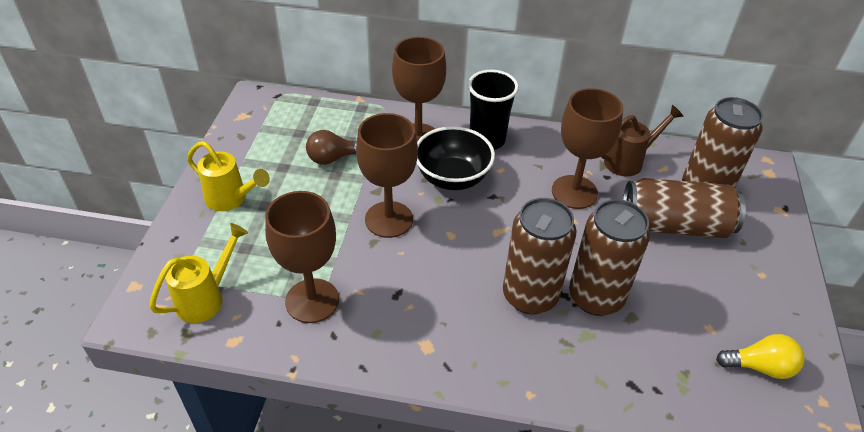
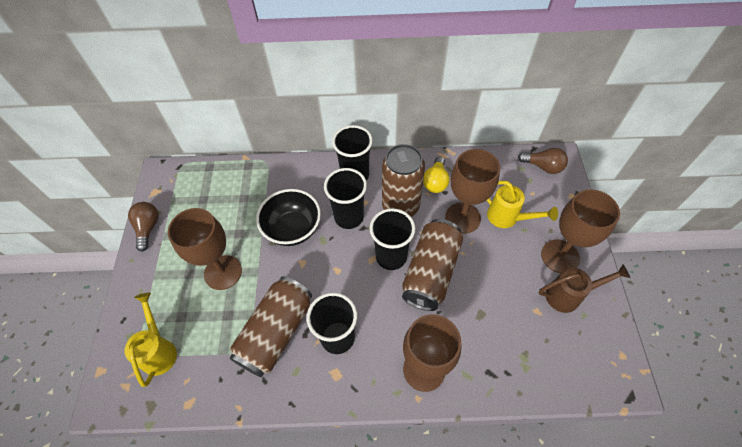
black cup: 1 -> 4
brown can: 4 -> 3
brown light bulb: 1 -> 2

